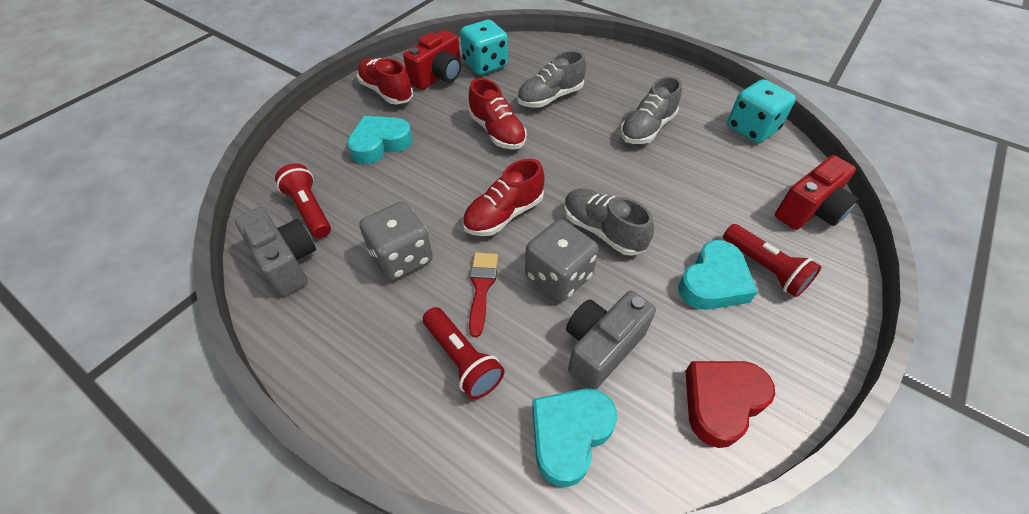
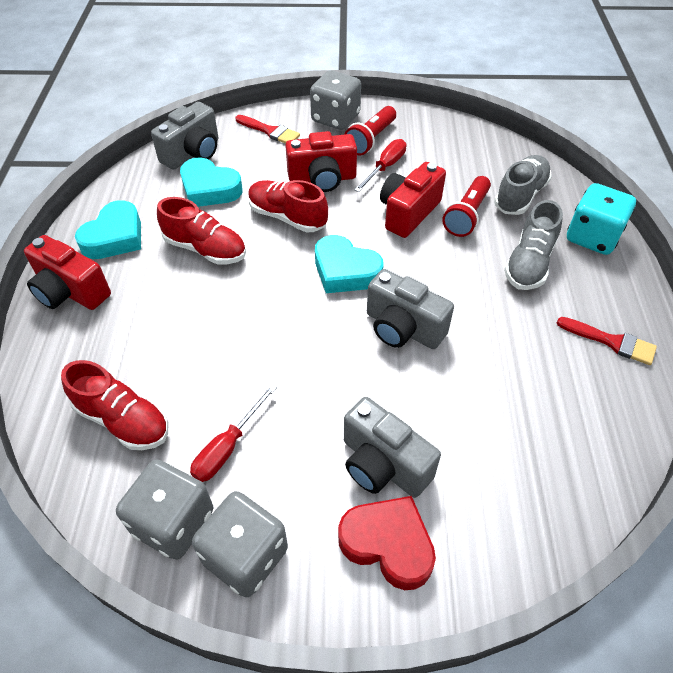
grey camera: 2 -> 3
grey dice: 2 -> 3
grey shoe: 3 -> 2
red brush: 1 -> 2
red camera: 2 -> 3
red flashlight: 3 -> 2
red screwdriver: 0 -> 2
turquoise dice: 2 -> 1

